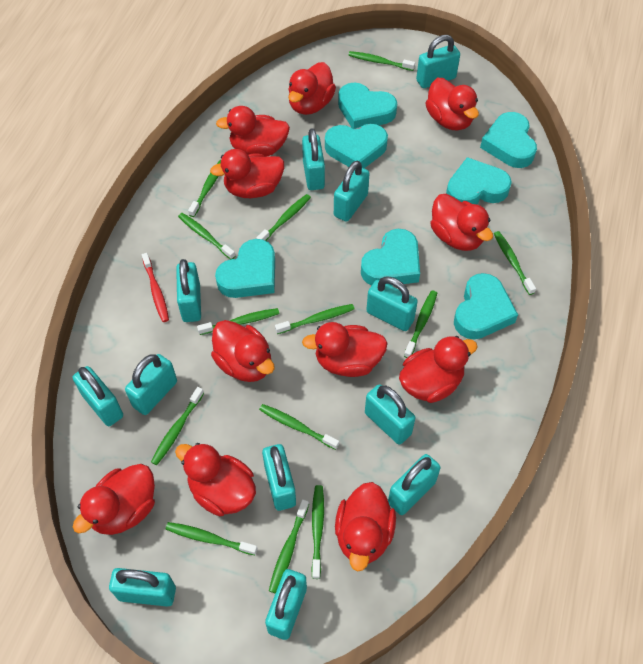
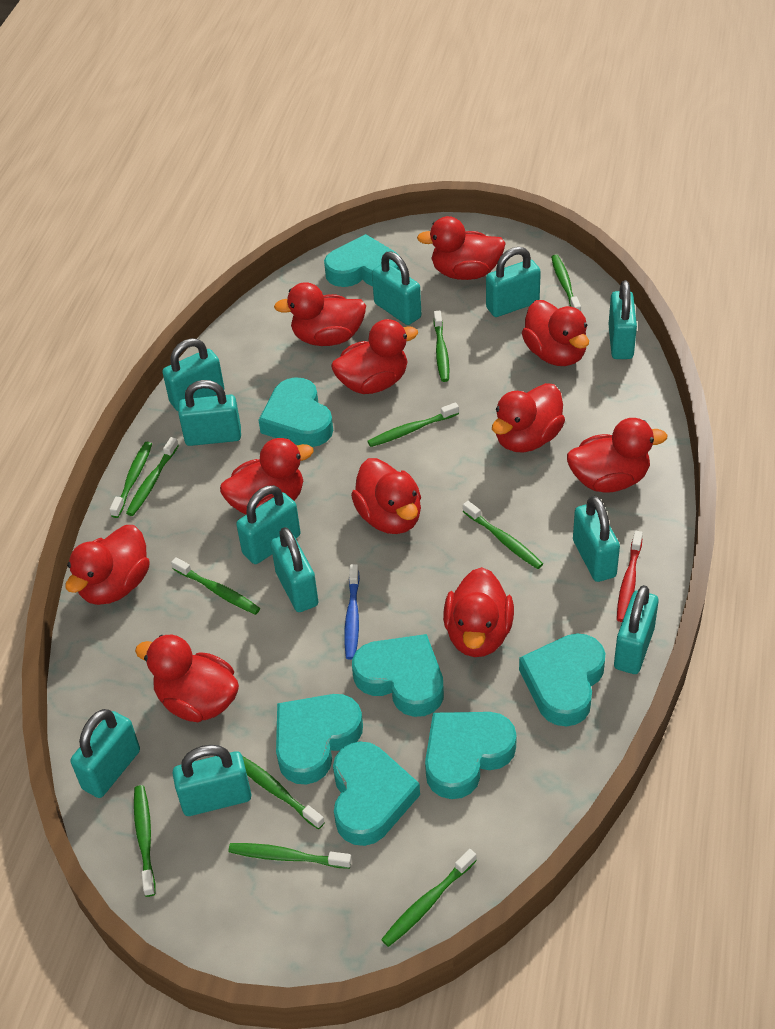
blue toothbrush: 0 -> 1
green toothbrush: 13 -> 11
turquoise padlock: 12 -> 11

